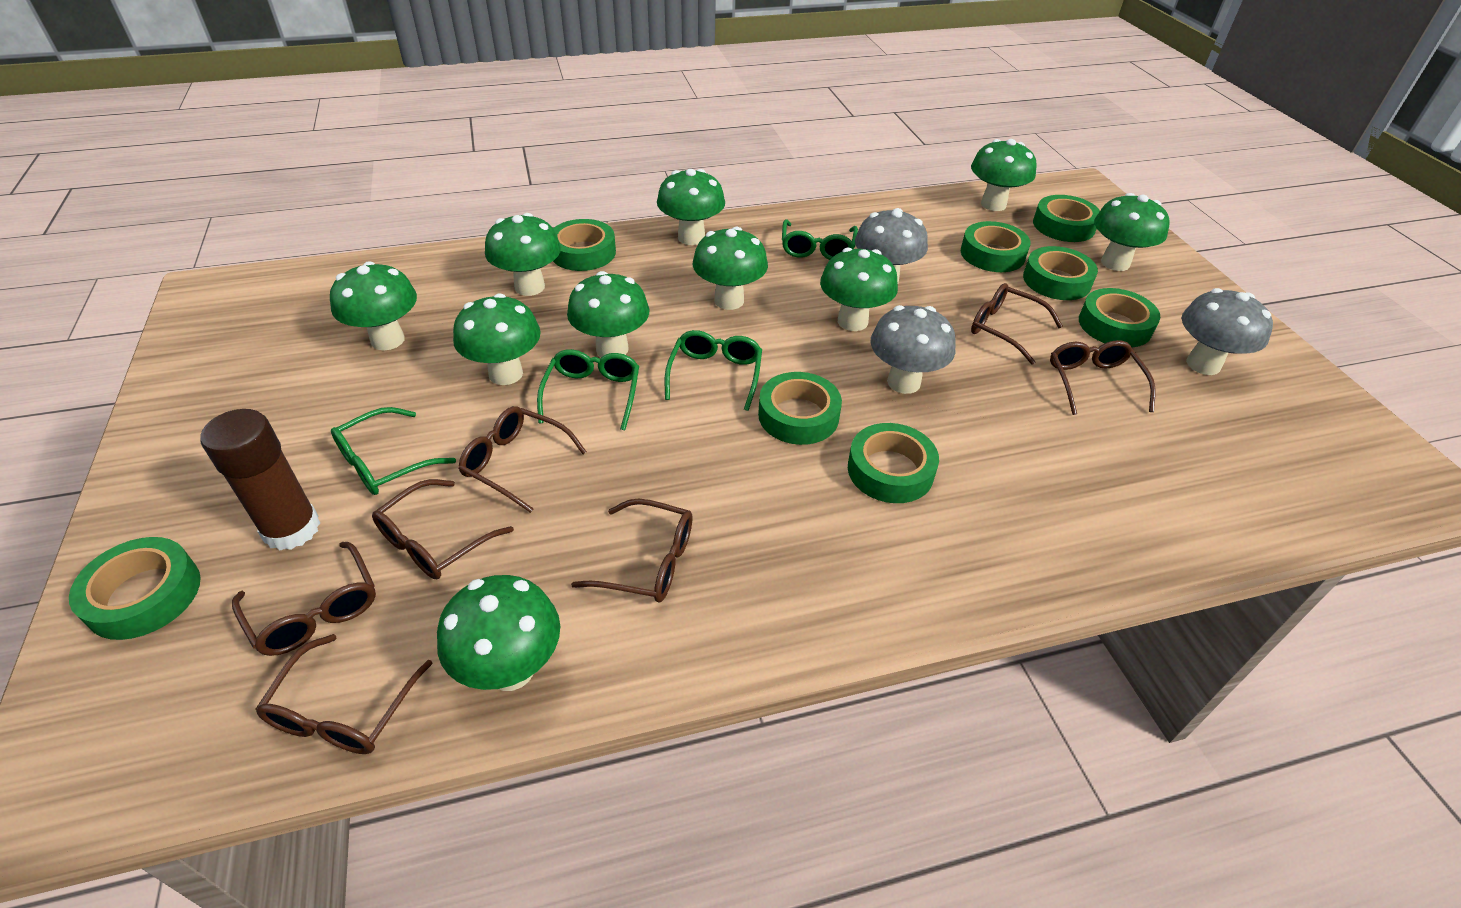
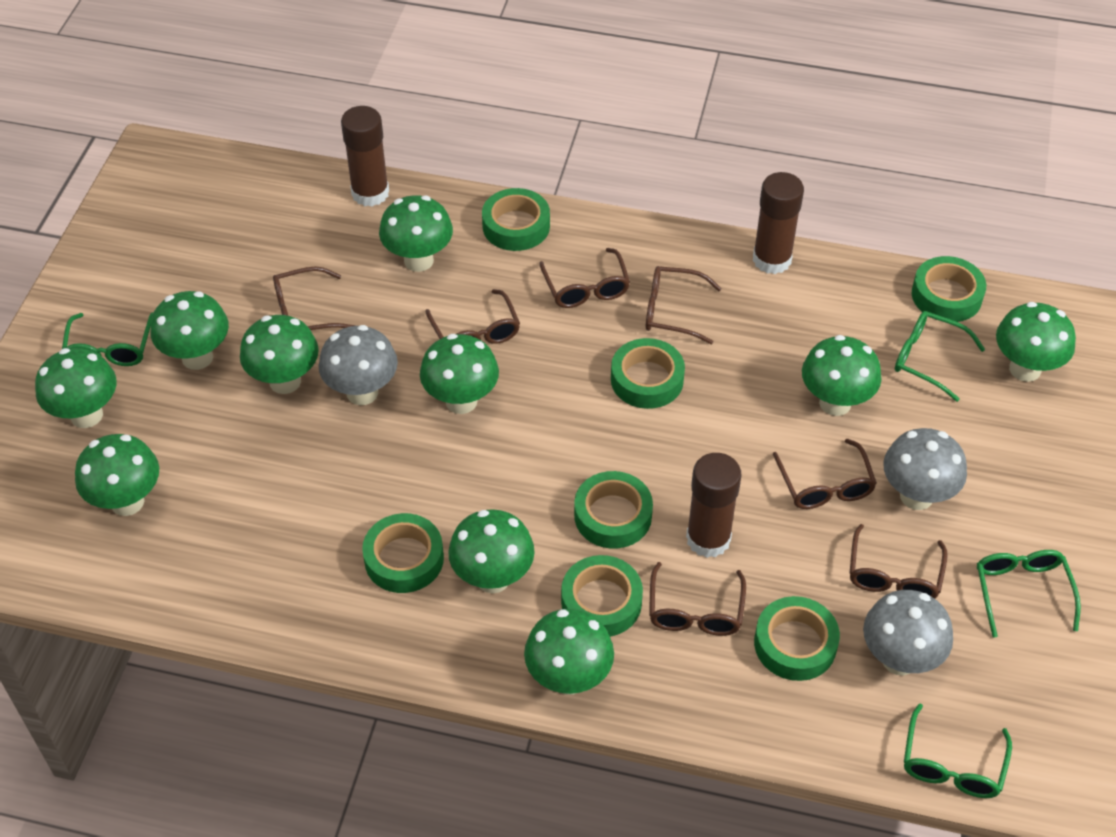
brown glue stick: 1 -> 3
green tape: 8 -> 7

